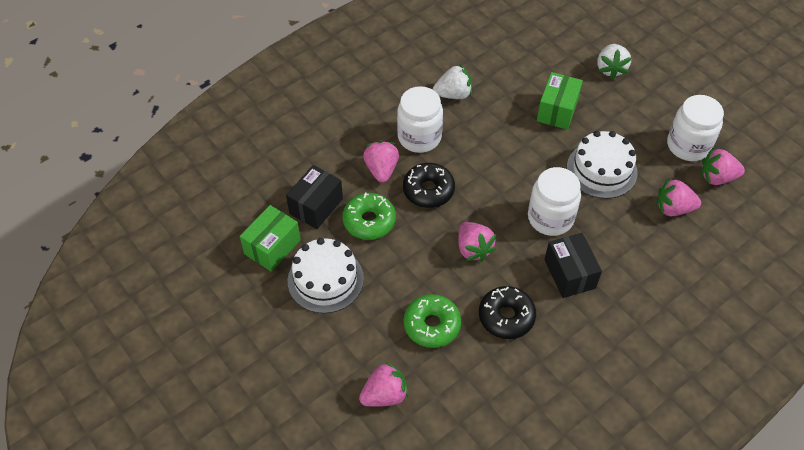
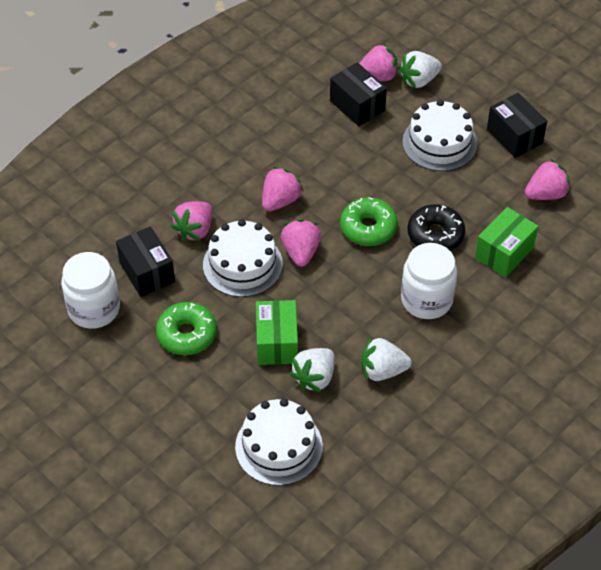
black box: 2 -> 3
black donut: 2 -> 1
white cake: 2 -> 3
white jar: 3 -> 2
white strawberry: 2 -> 3

